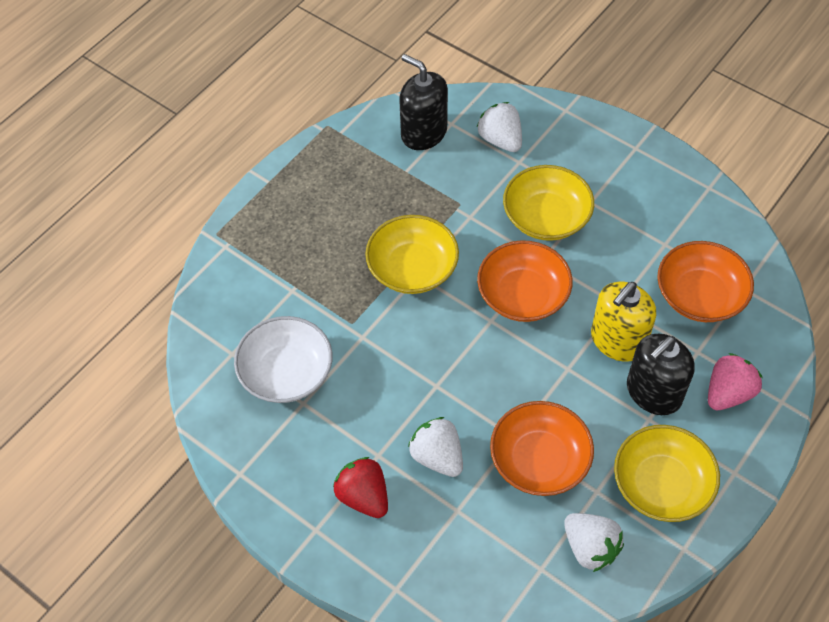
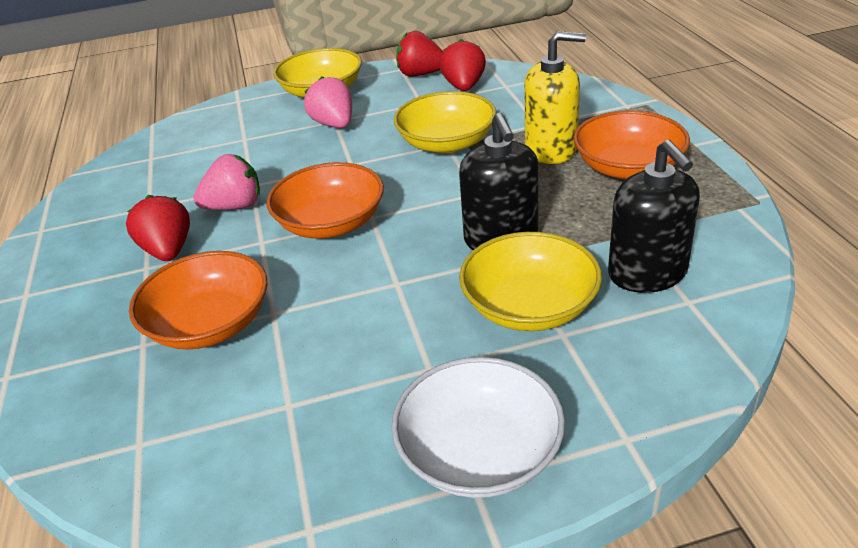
pink strawberry: 1 -> 2
red strawberry: 1 -> 3
white strawberry: 3 -> 0

